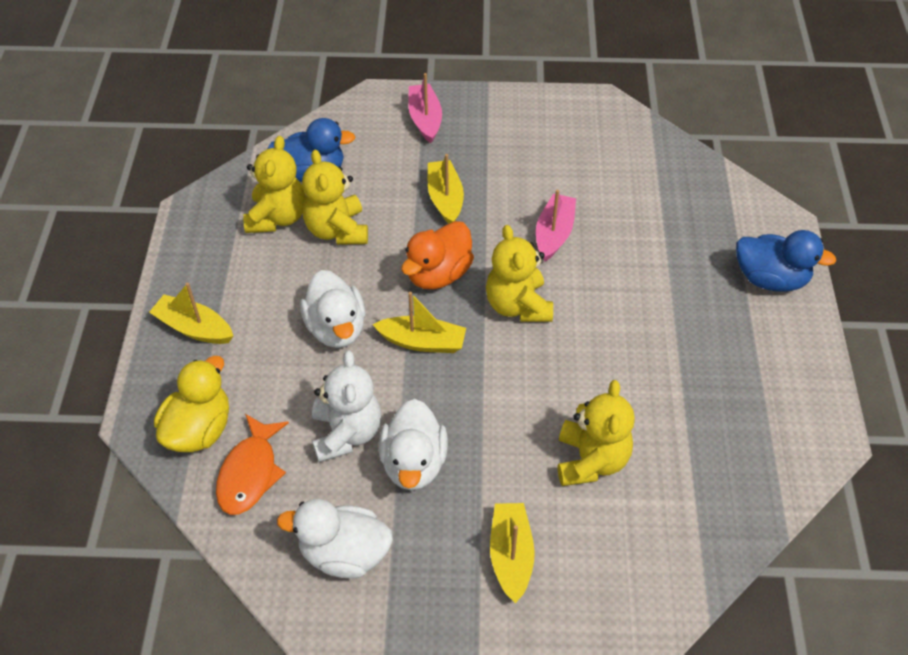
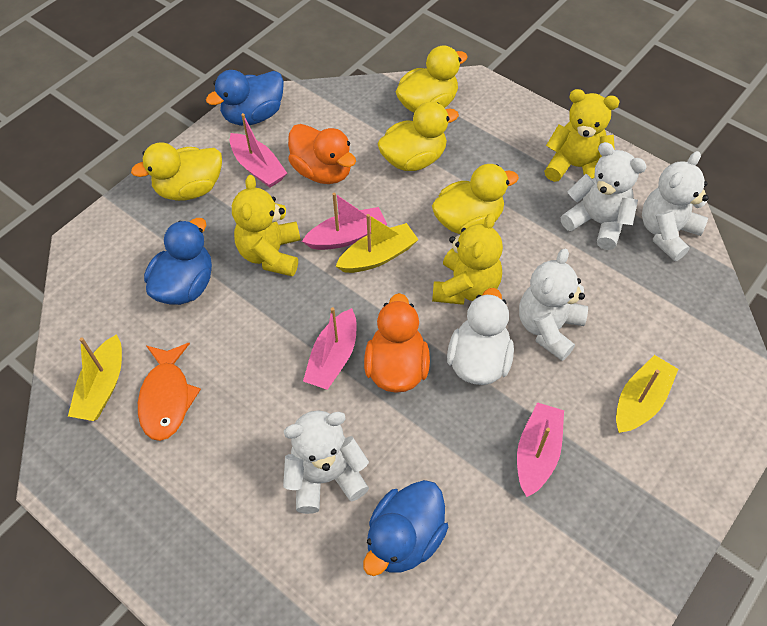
blue duck: 2 -> 3
orange duck: 1 -> 2
pink boat: 2 -> 4
white duck: 3 -> 1
white teddy bear: 1 -> 4
yellow boat: 4 -> 3
yellow duck: 1 -> 4
yellow teddy bear: 4 -> 3

